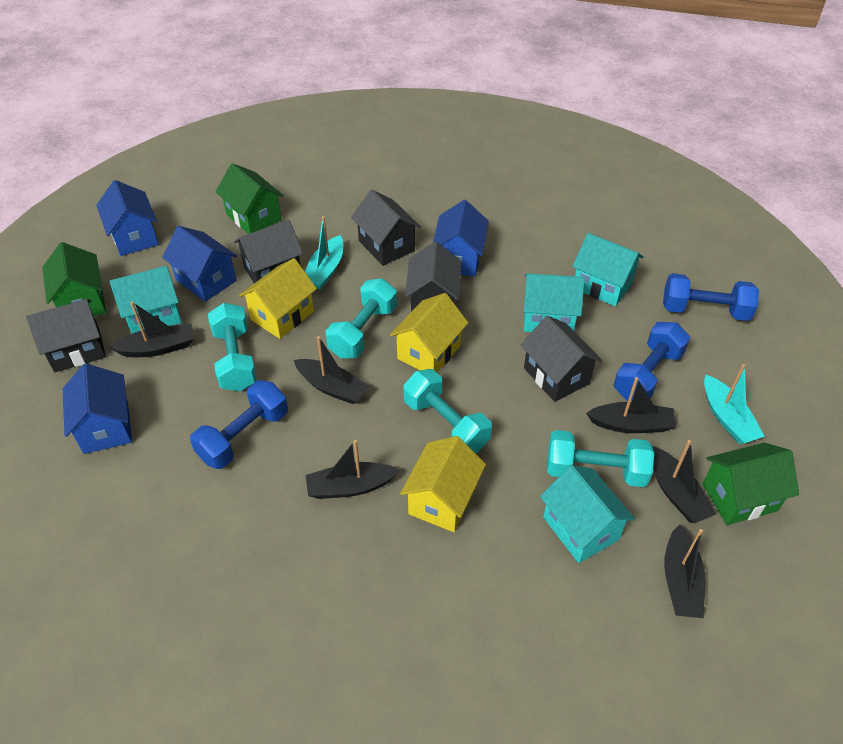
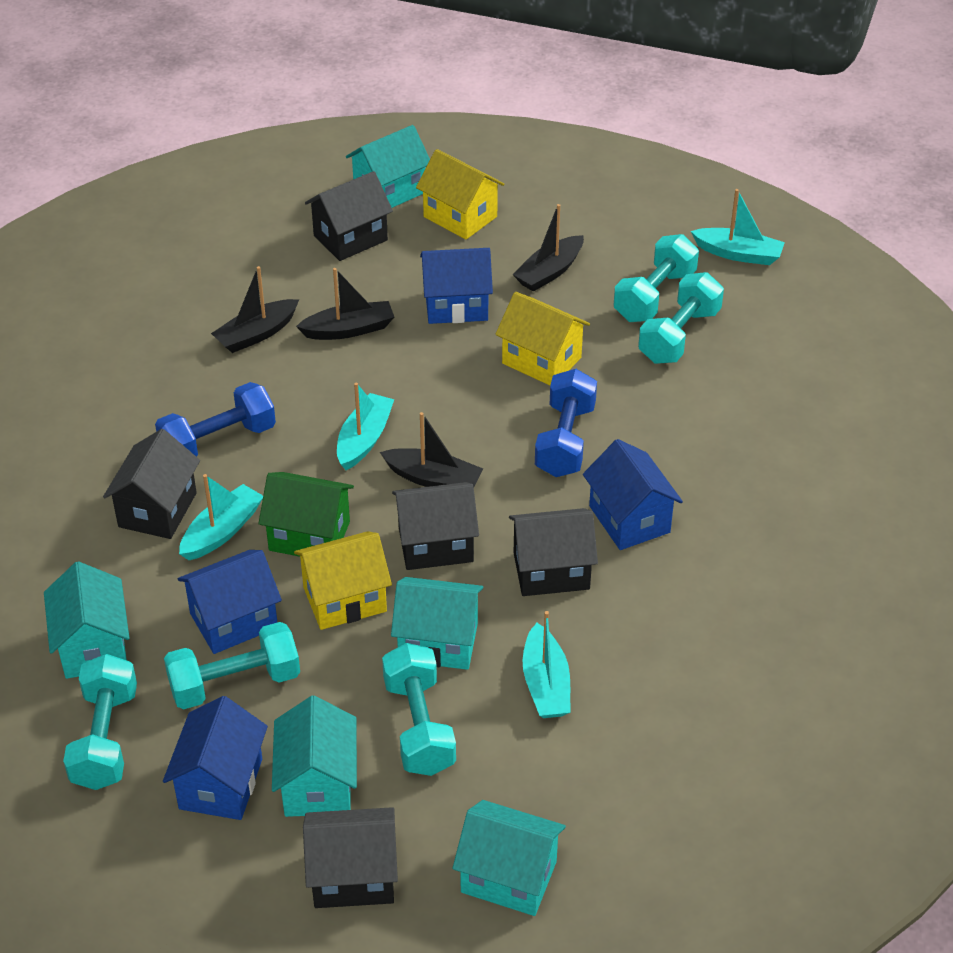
black boat: 6 -> 4
blue dumbbell: 3 -> 2
green house: 3 -> 1
turquoise boat: 2 -> 4
turquoise dumbbell: 4 -> 5
turquoise house: 4 -> 5

